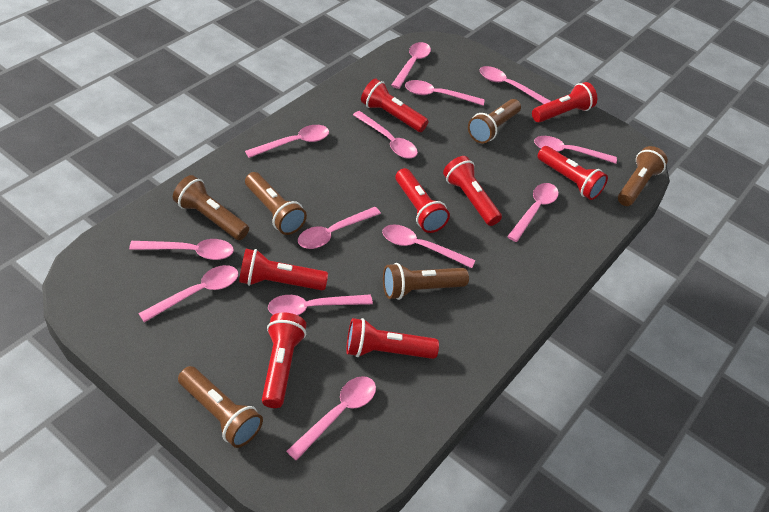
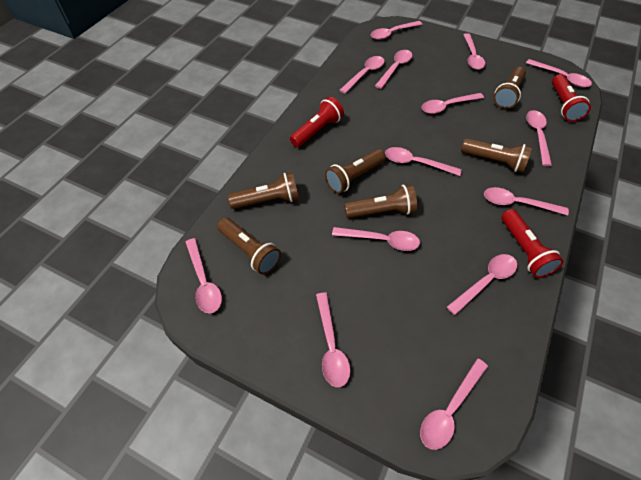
pink spoon: 13 -> 14
red flashlight: 8 -> 3

